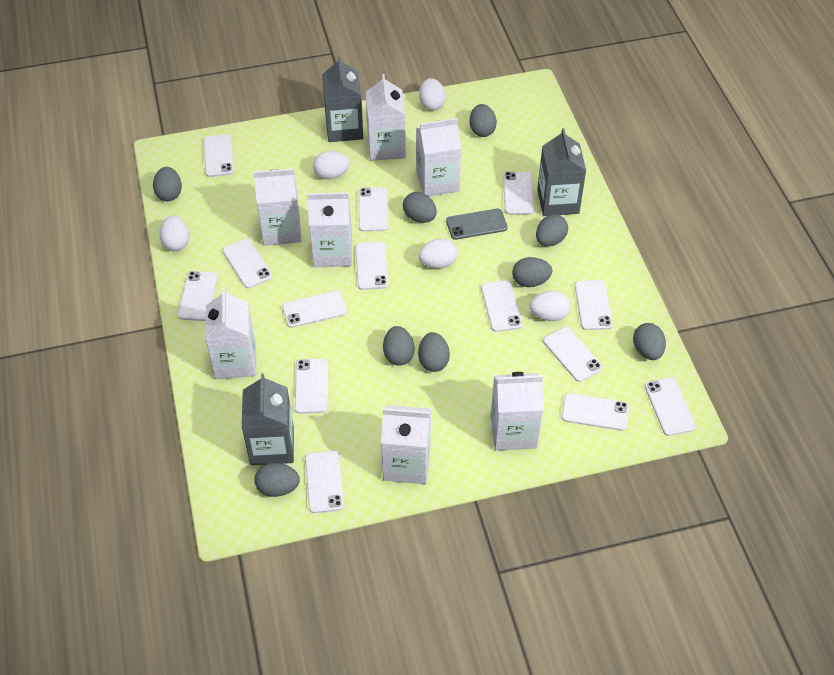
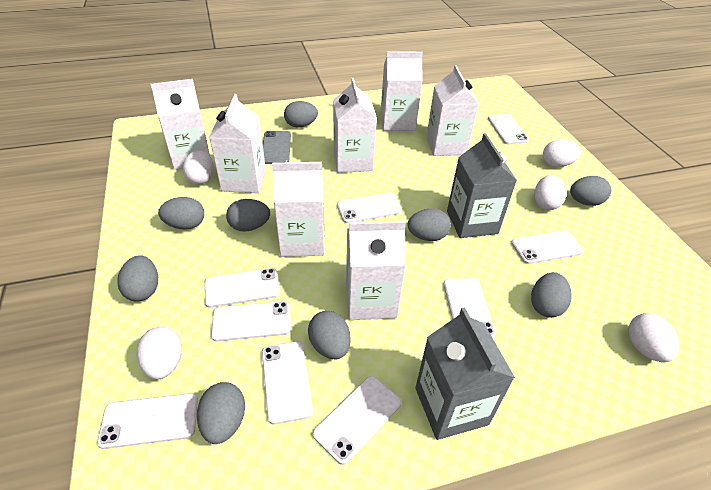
grey carton: 3 -> 2
white phone: 14 -> 9

